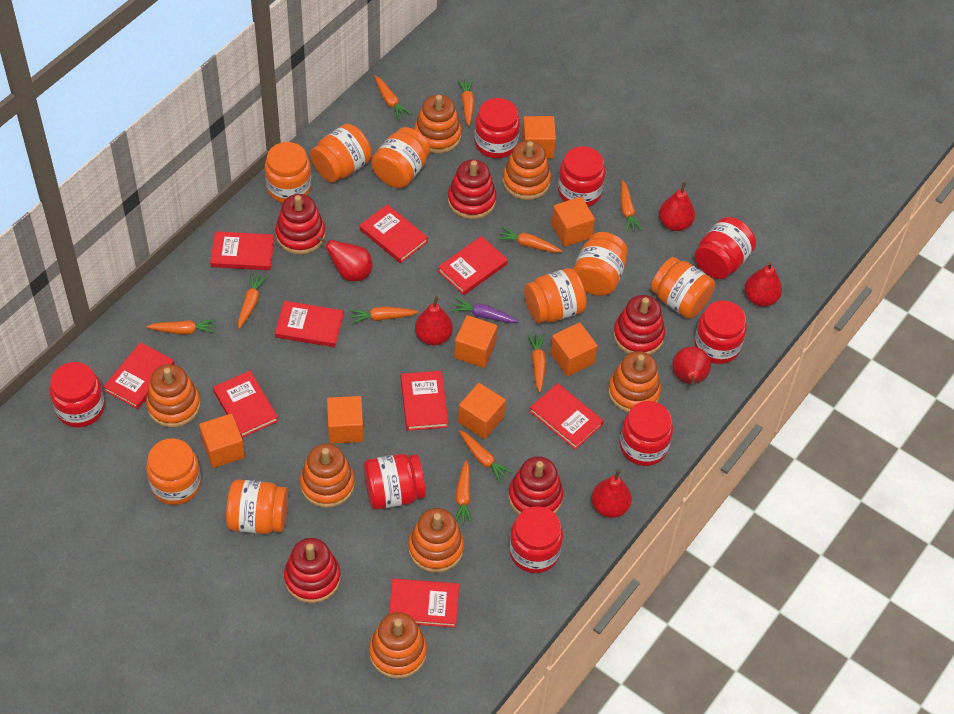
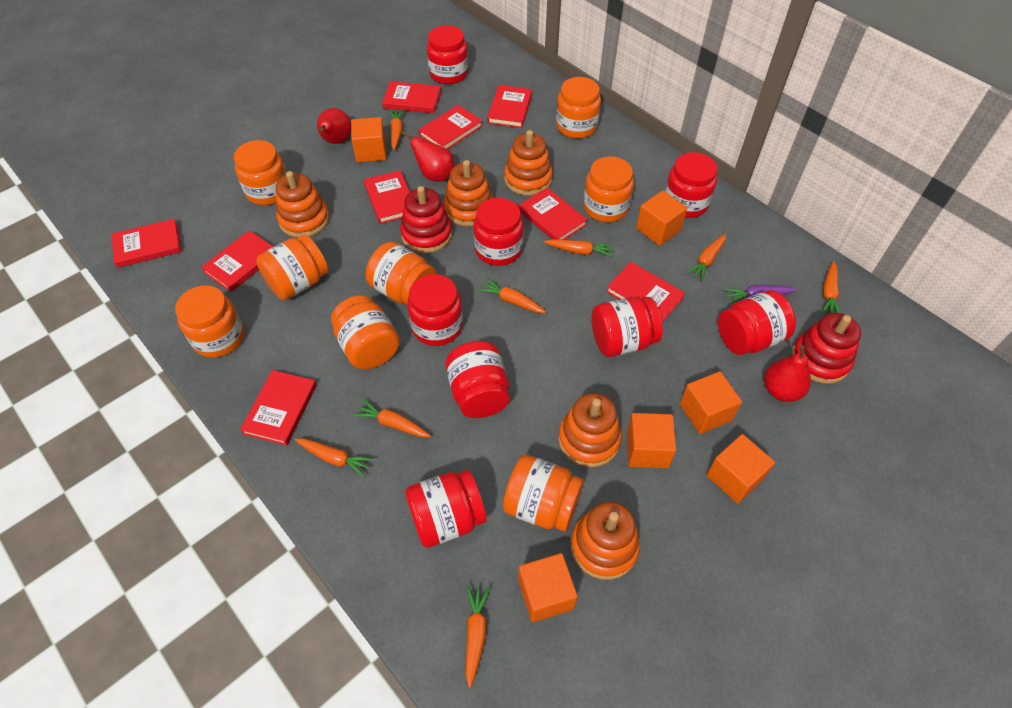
orange carrot: 10 -> 8
orange cube: 7 -> 6
orange stacking toy: 7 -> 5
red pear: 6 -> 3
red stacking toy: 5 -> 2

